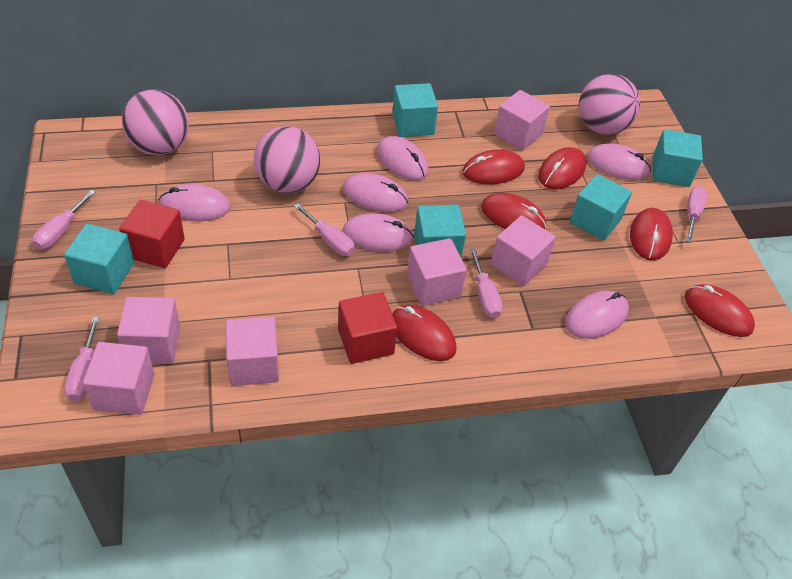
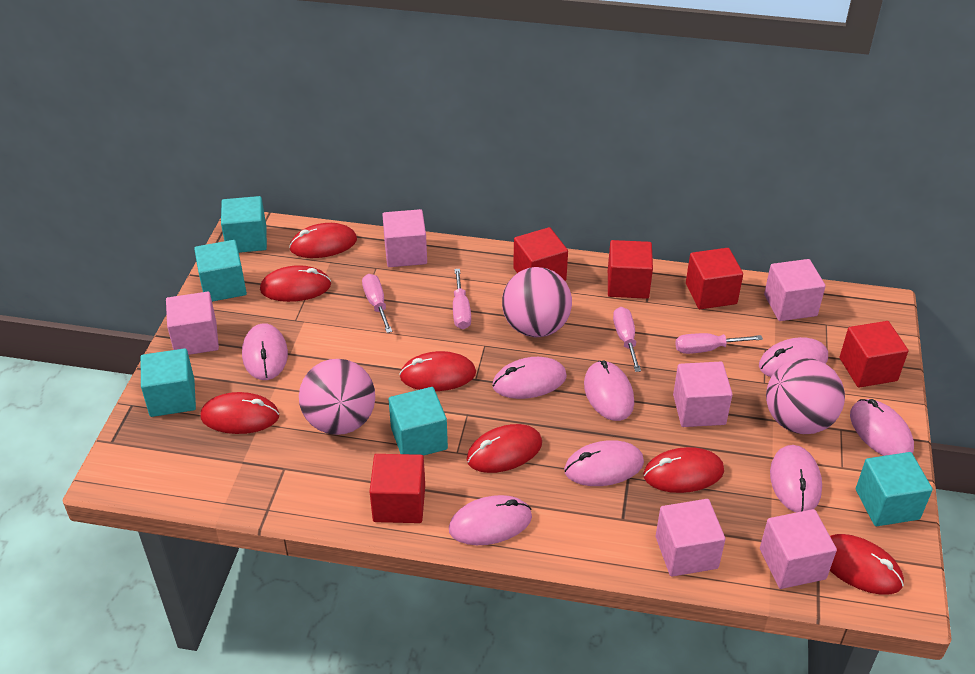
pink mouse: 6 -> 8
pink screwdriver: 5 -> 4
red cube: 2 -> 5
red mouse: 6 -> 7

